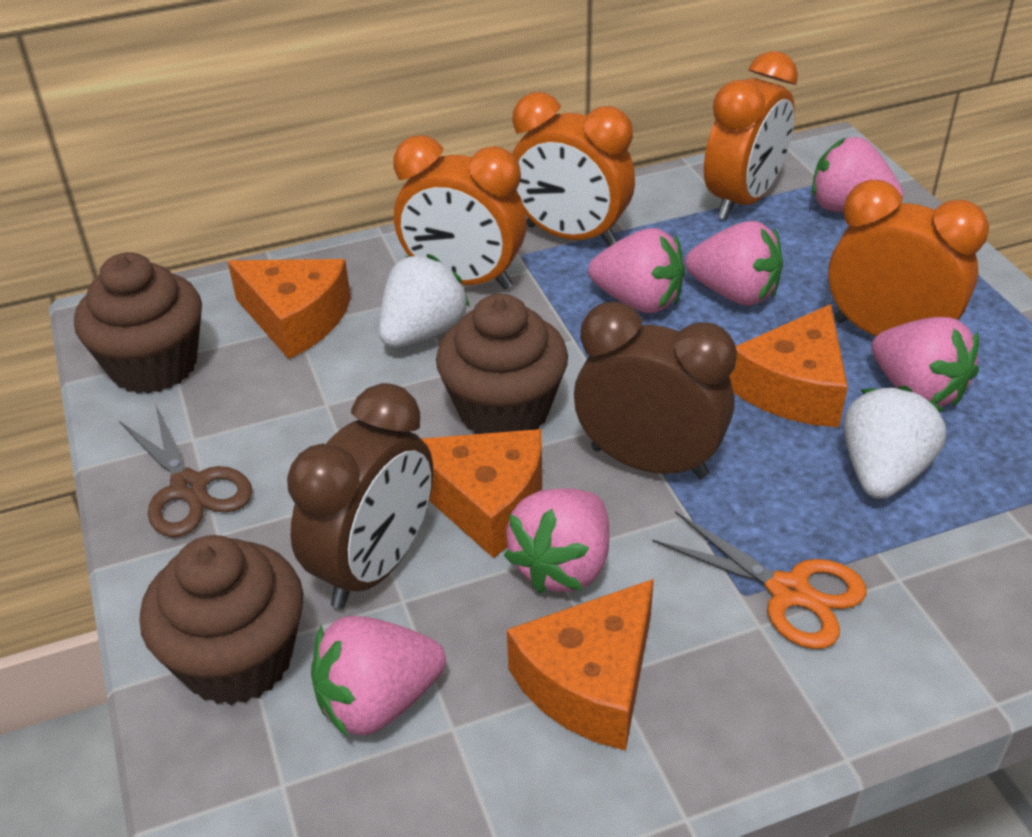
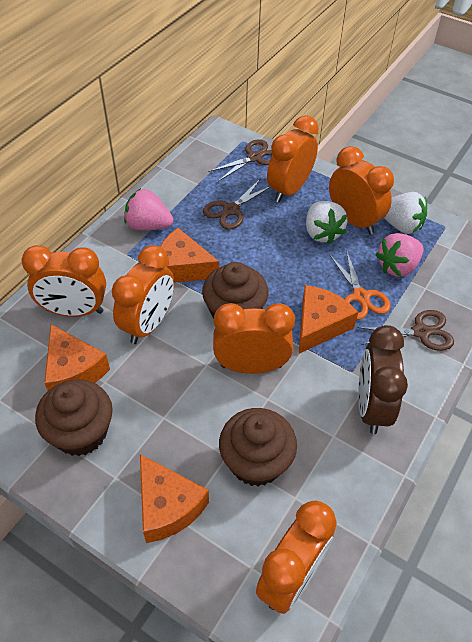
brown clock: 2 -> 1
brown scissors: 1 -> 3
orange clock: 4 -> 6
pink strawberry: 6 -> 2

